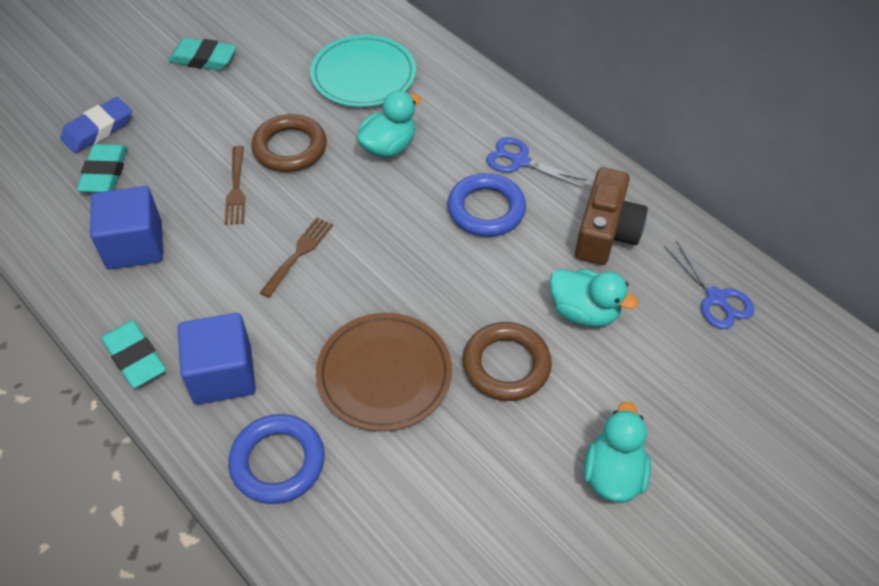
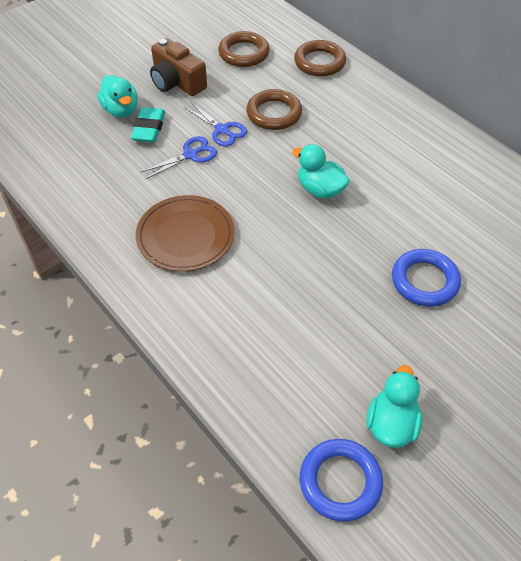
blue cube: 2 -> 0
blue eraser: 1 -> 0
brown fork: 2 -> 0
brown ring: 2 -> 3
turquoise eraser: 3 -> 1
turquoise plate: 1 -> 0

